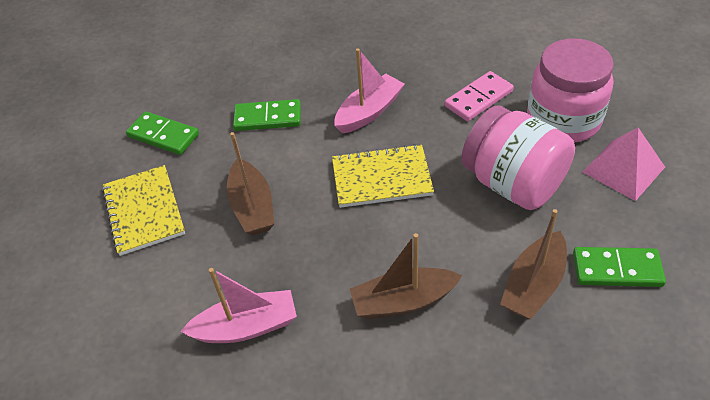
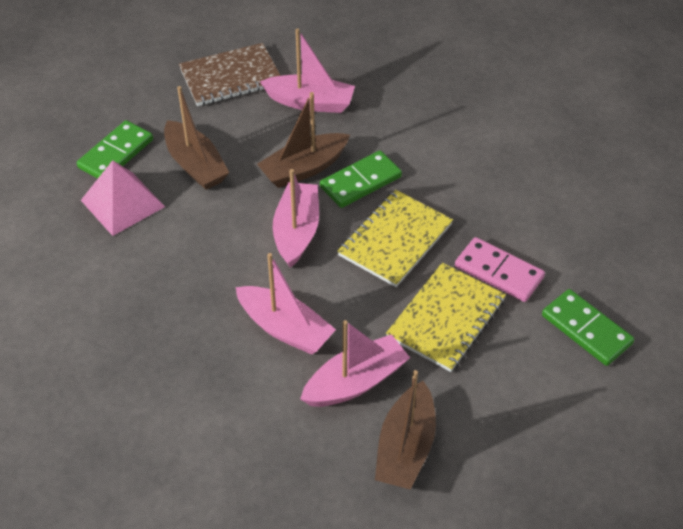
brown notebook: 0 -> 1
pink boat: 2 -> 4
pink jar: 2 -> 0

